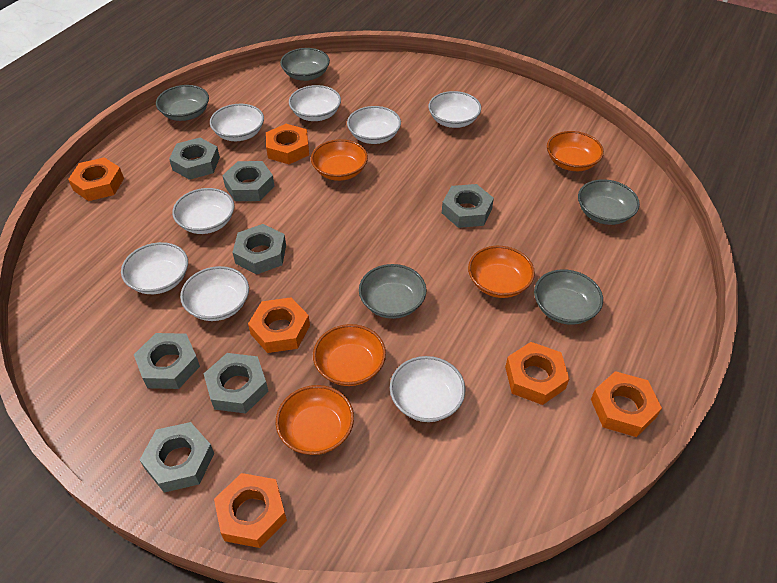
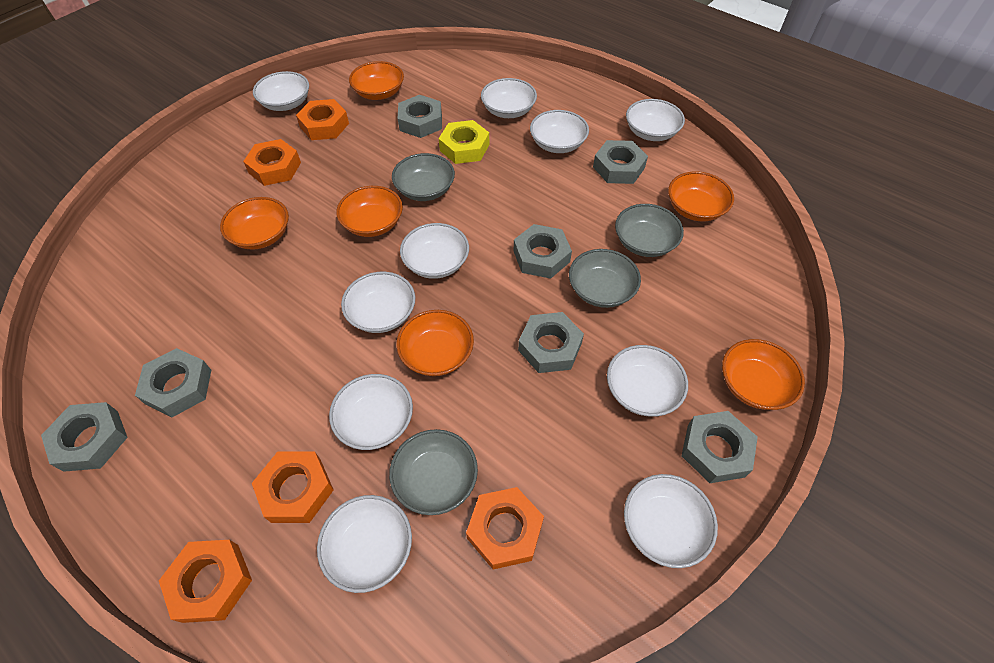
grey bowl: 5 -> 4
orange bowl: 5 -> 6
orange nut: 6 -> 5
white bowl: 8 -> 10
yellow nut: 0 -> 1

